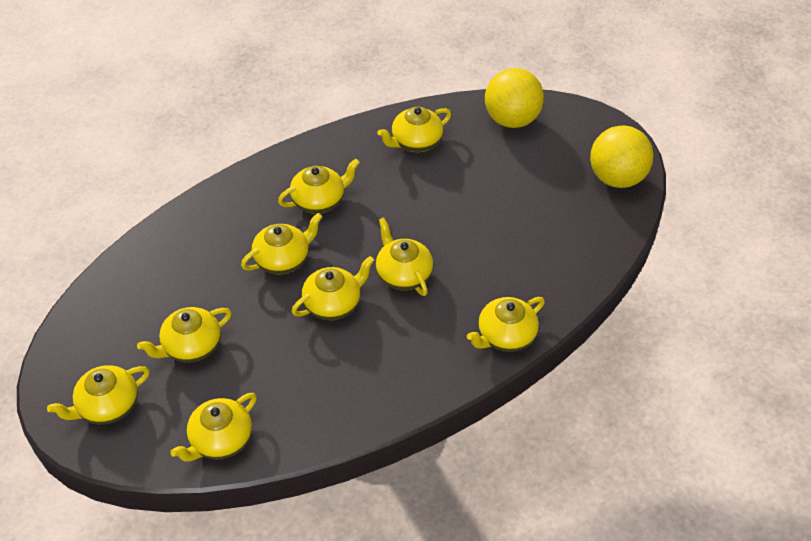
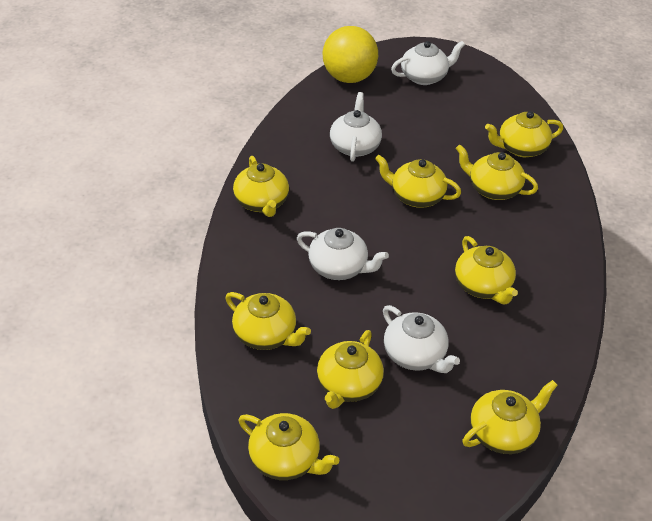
white teapot: 0 -> 4
yellow ball: 2 -> 1

